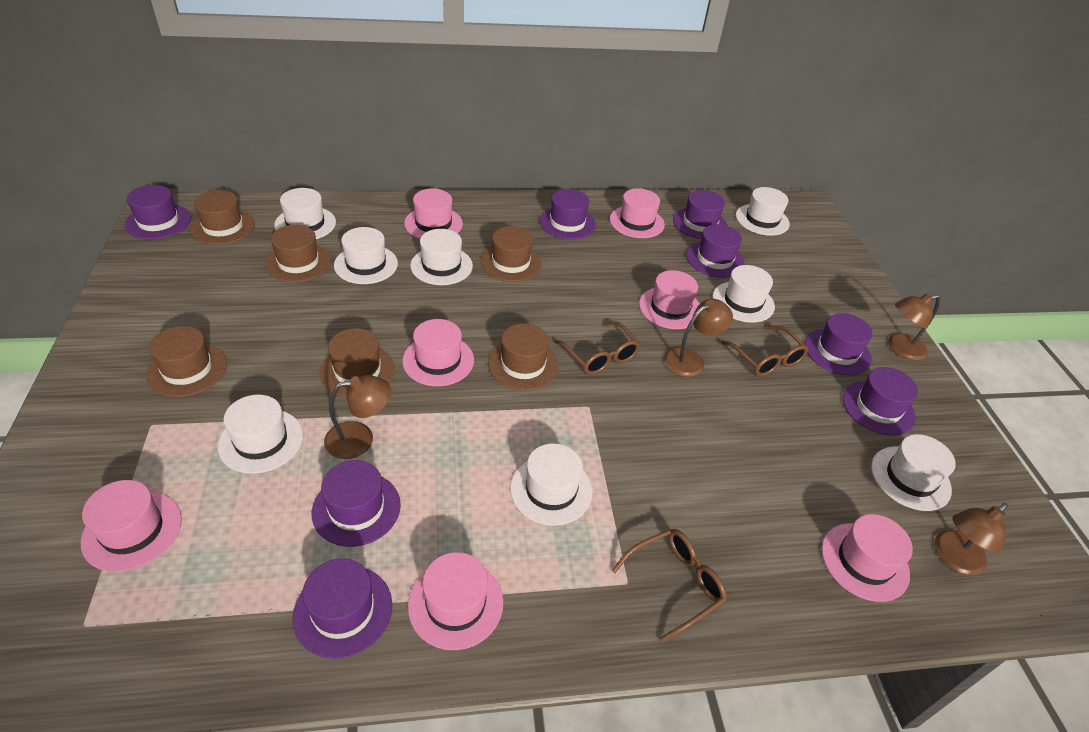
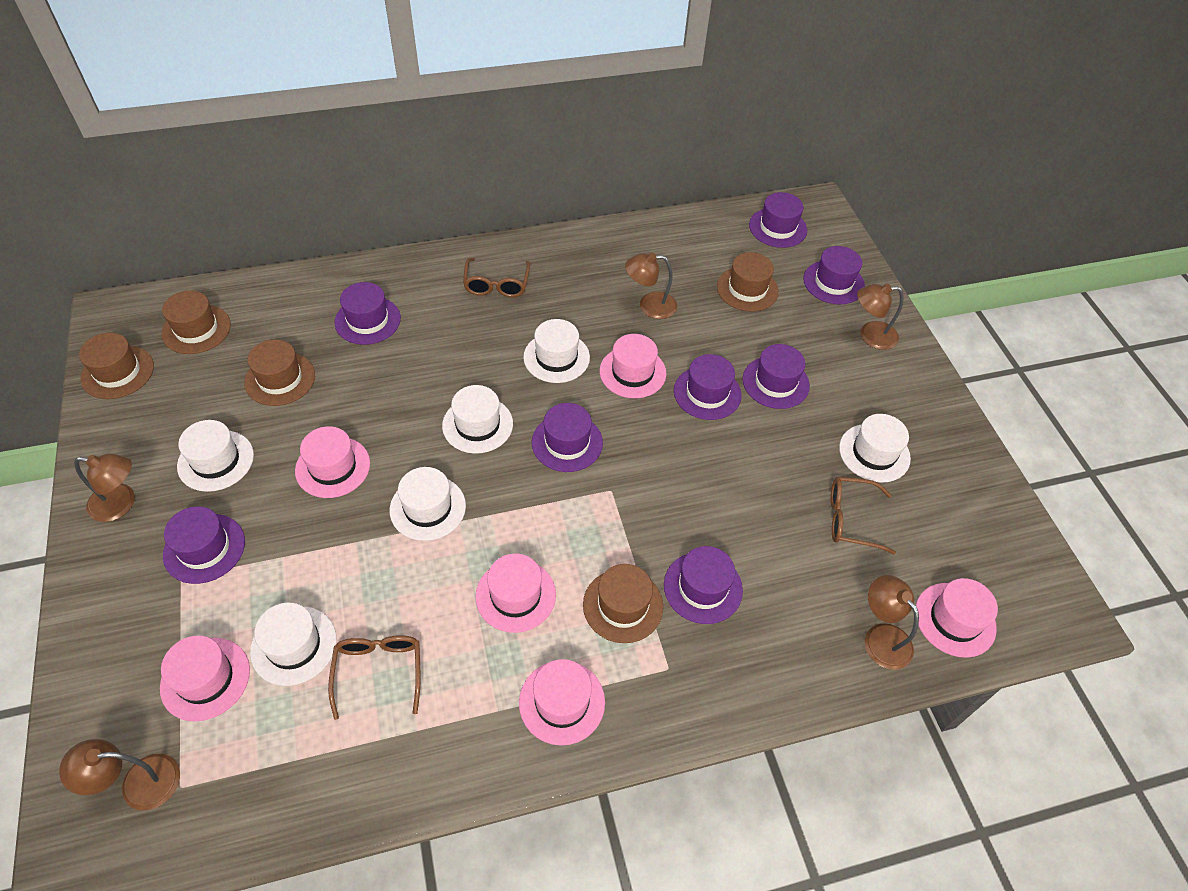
brown hat: 6 -> 5
brown lamp: 4 -> 5
pink hat: 7 -> 6
white hat: 8 -> 6

